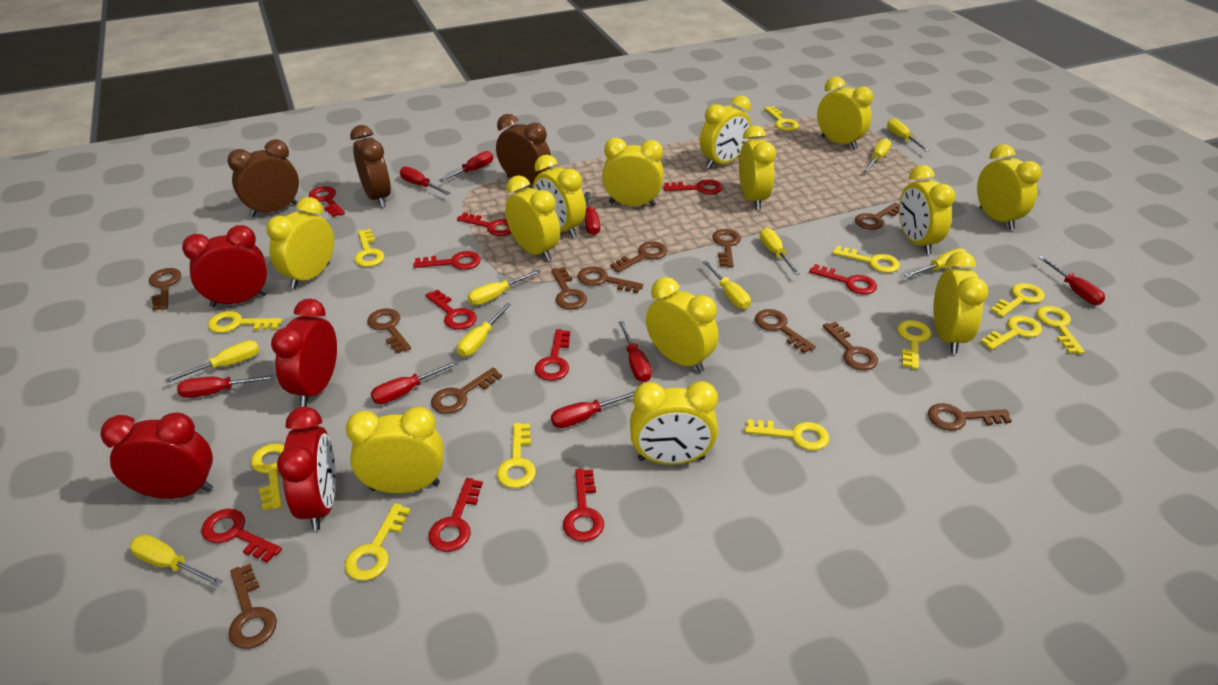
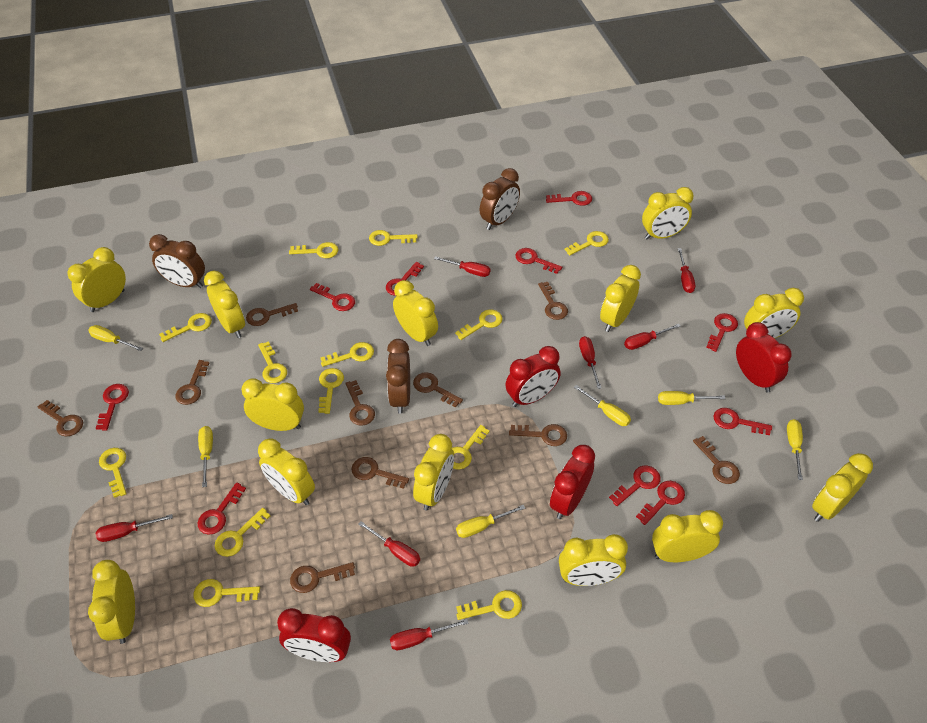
brown key: 12 -> 10
red screwdriver: 8 -> 7
yellow key: 12 -> 13
yellow screwdriver: 9 -> 6

